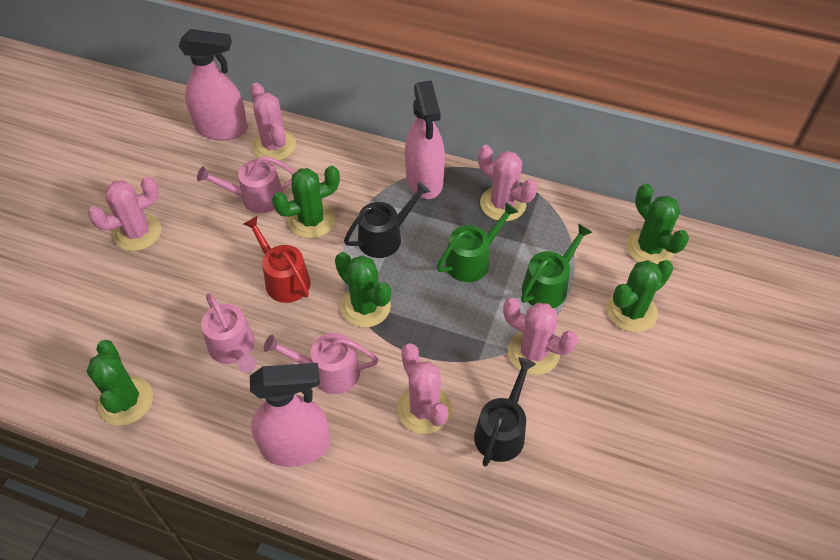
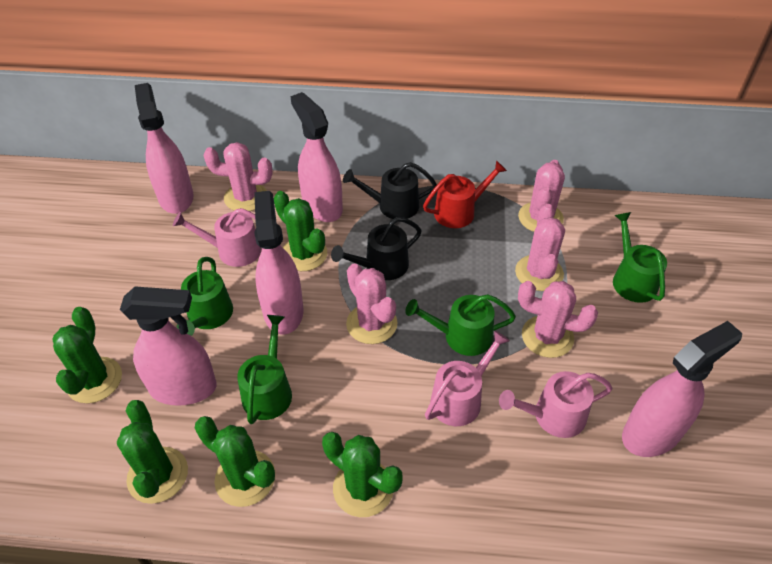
green watering can: 2 -> 4
pink spray bottle: 3 -> 5

